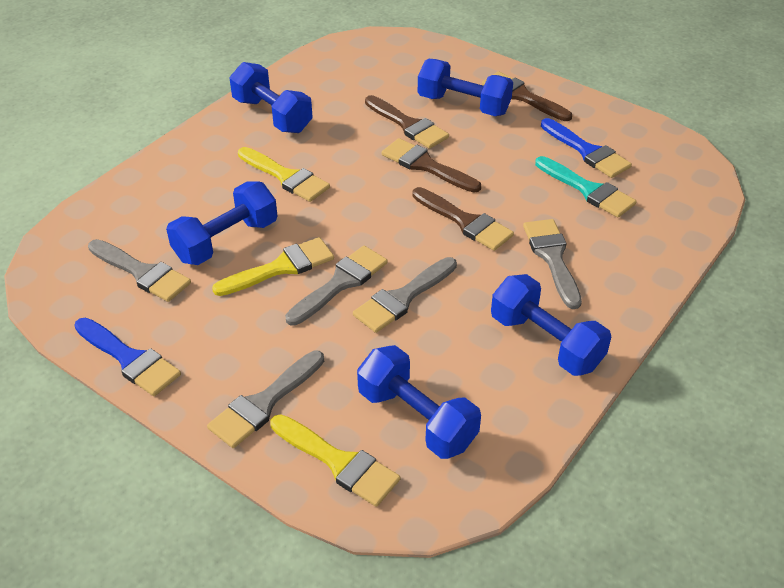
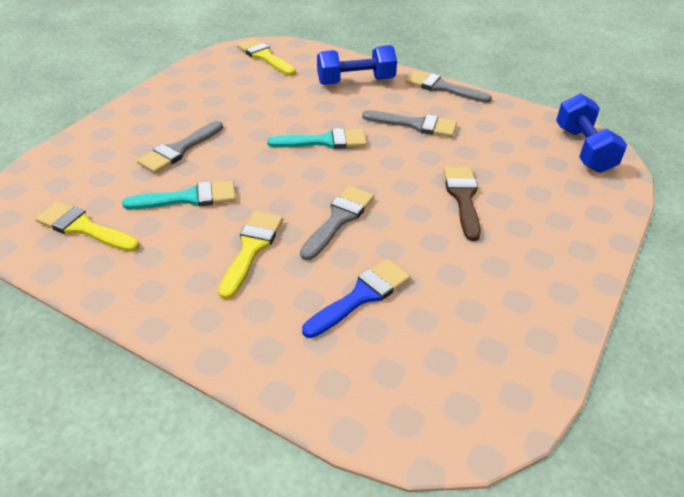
blue brush: 2 -> 1
blue dumbbell: 5 -> 2
brown brush: 4 -> 1
grey brush: 5 -> 4
turquoise brush: 1 -> 2

